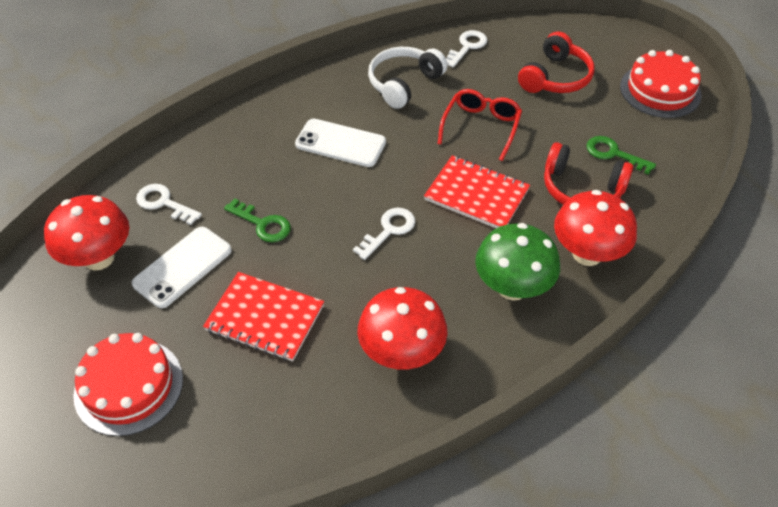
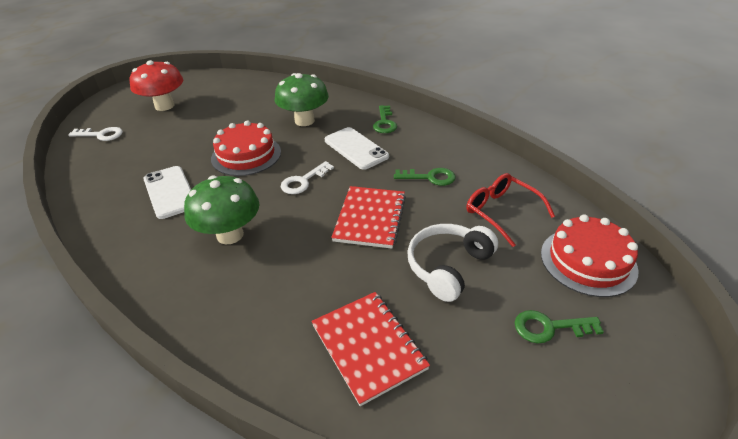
green key: 2 -> 3
green mushroom: 1 -> 2
red headphones: 2 -> 0
red mushroom: 3 -> 1
white key: 3 -> 2

